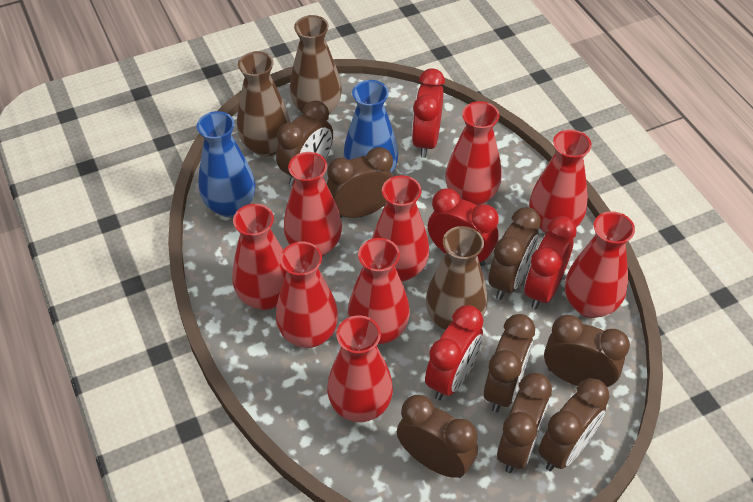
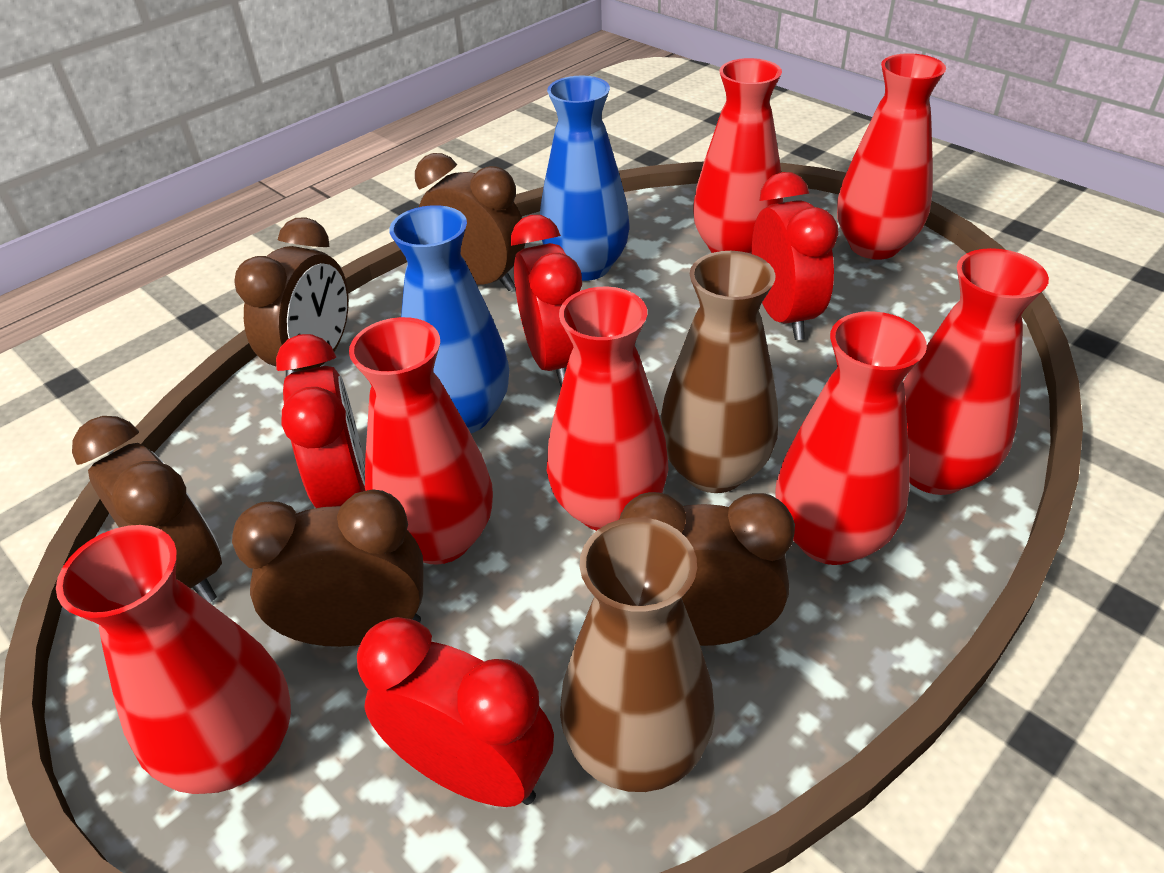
brown clock: 8 -> 5
brown vase: 3 -> 2
red vase: 9 -> 7

